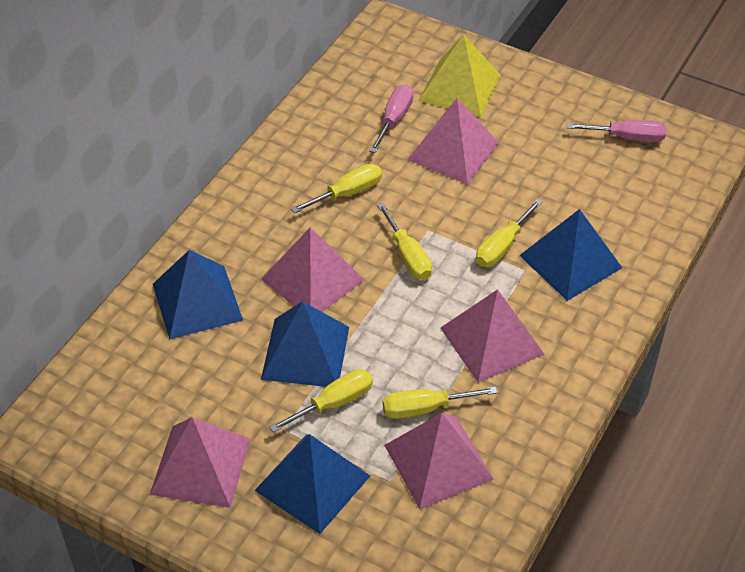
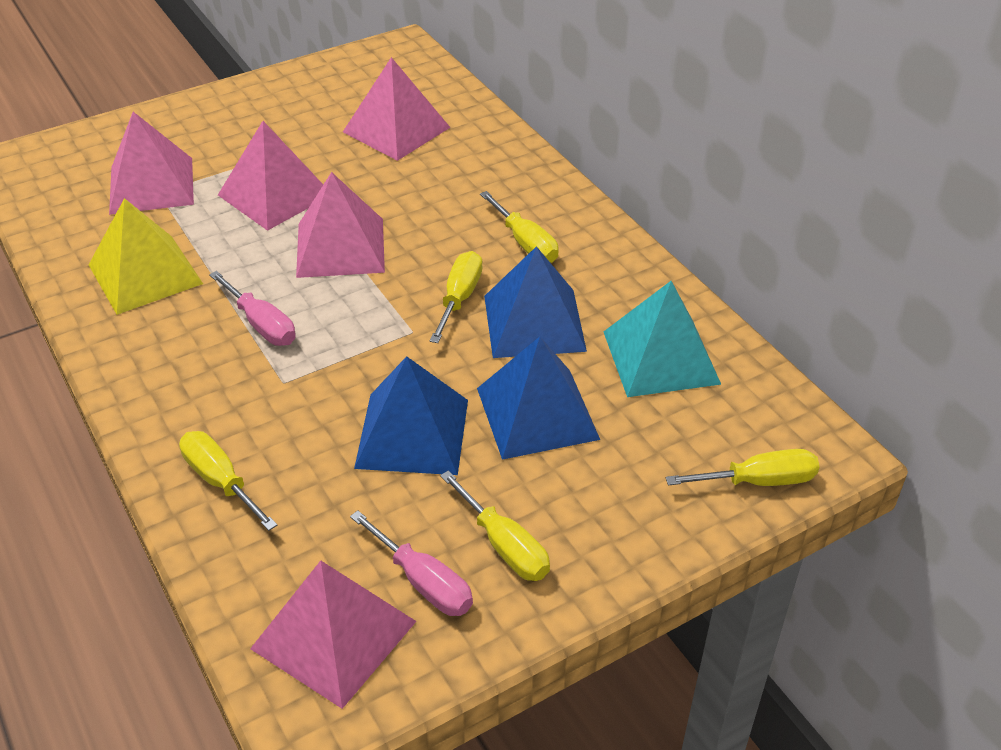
blue pyramid: 4 -> 3
turquoise pyramid: 0 -> 1

